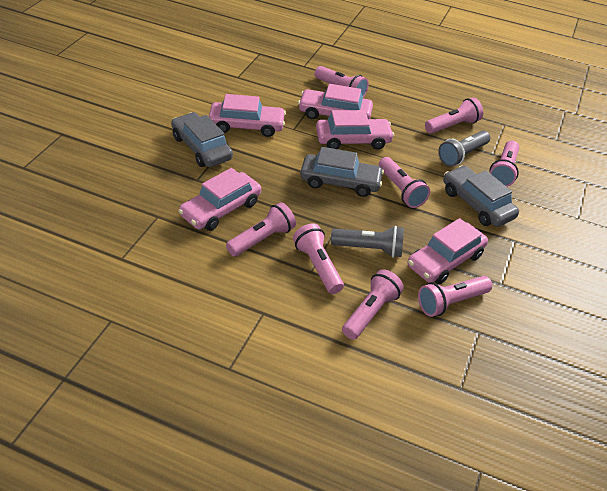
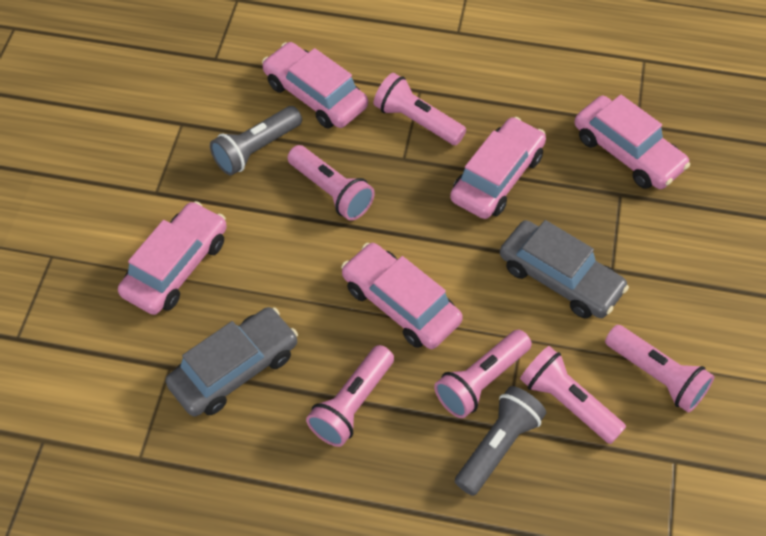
grey car: 3 -> 2
pink flashlight: 8 -> 6

